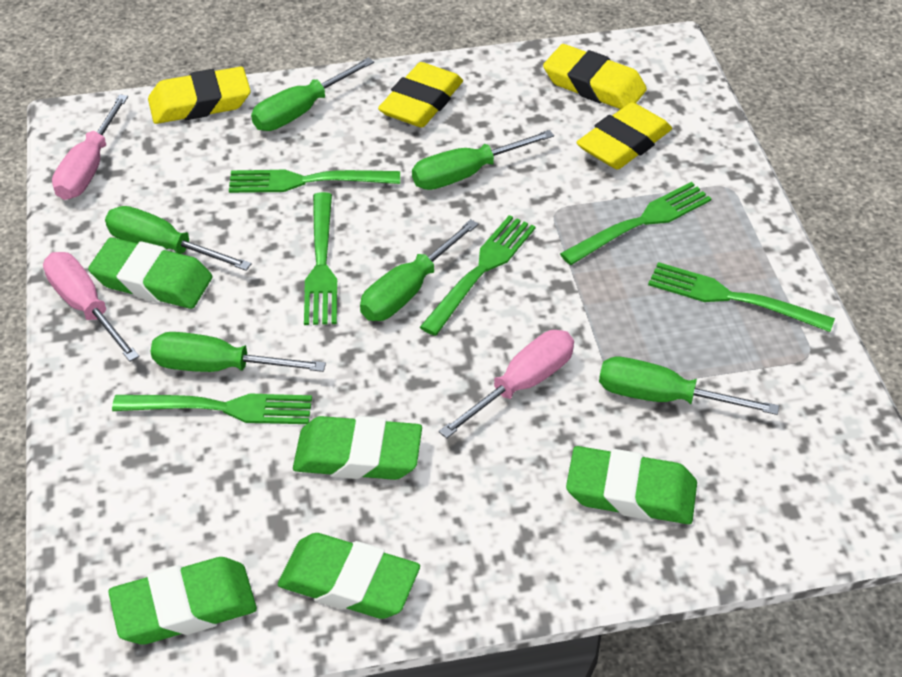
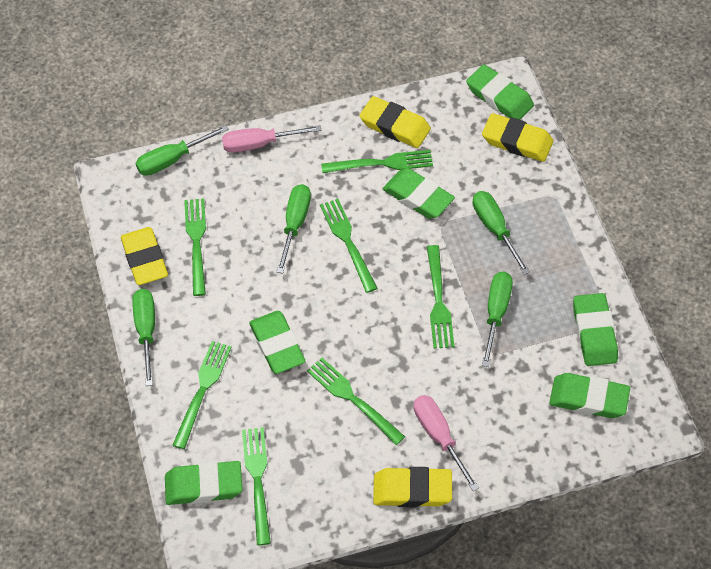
green eraser: 5 -> 6
green fork: 6 -> 7
green screwdriver: 6 -> 5
pink screwdriver: 3 -> 2

